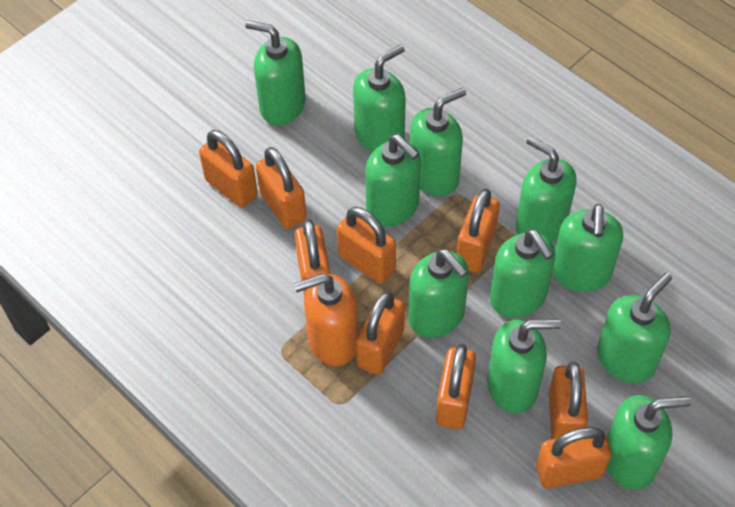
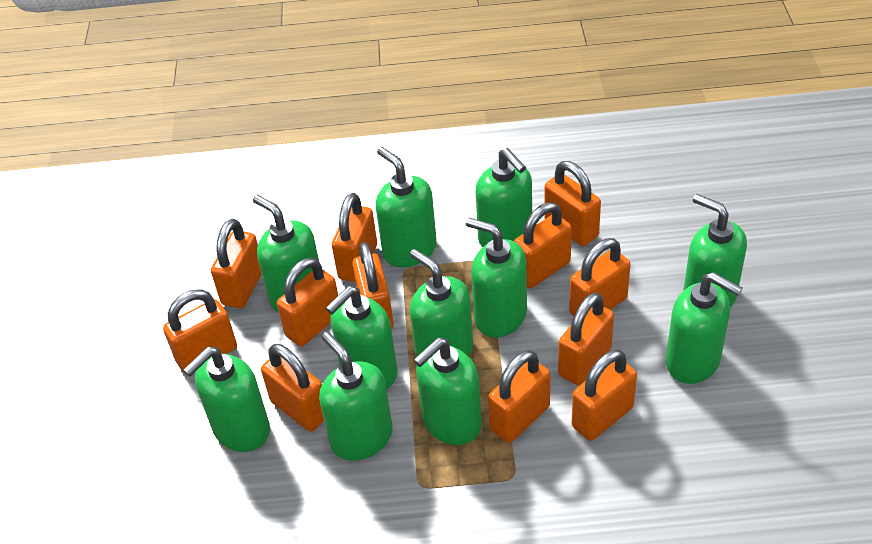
orange padlock: 9 -> 12
orange soap dispenser: 1 -> 0

